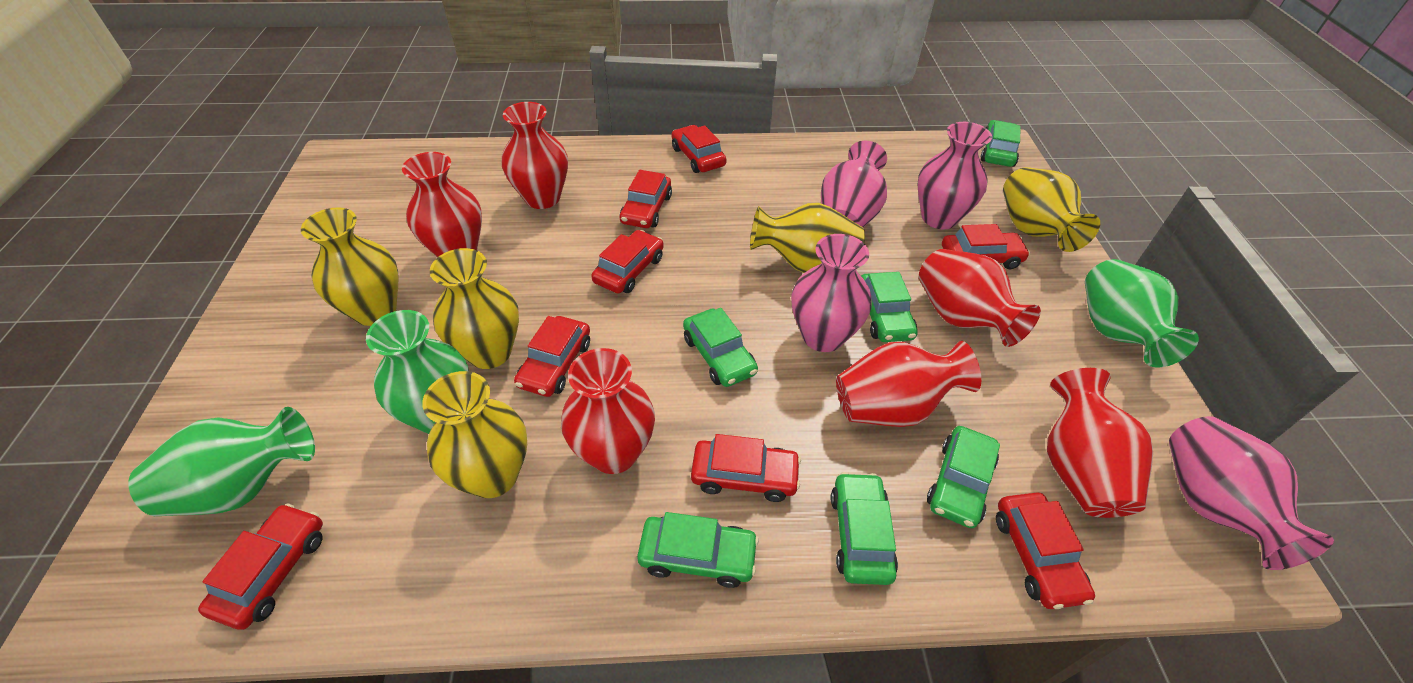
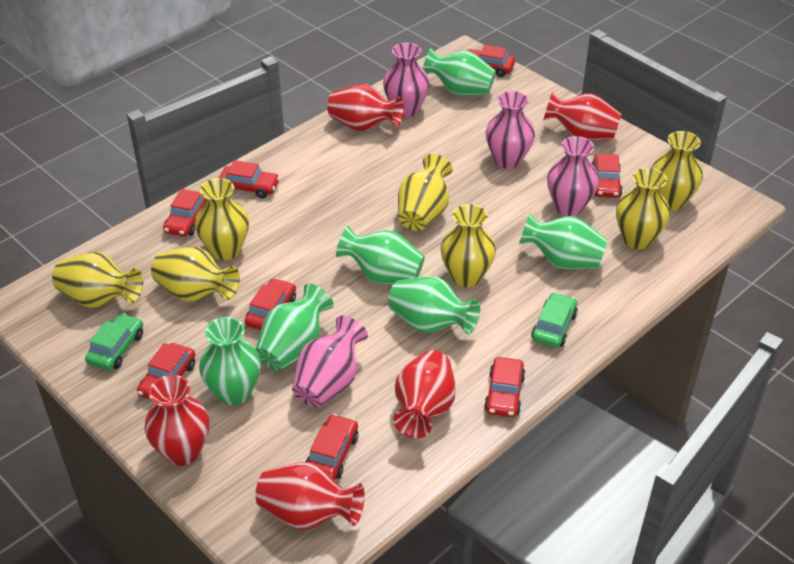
green car: 6 -> 2
green vase: 3 -> 6
red vase: 6 -> 5
yellow vase: 5 -> 7

